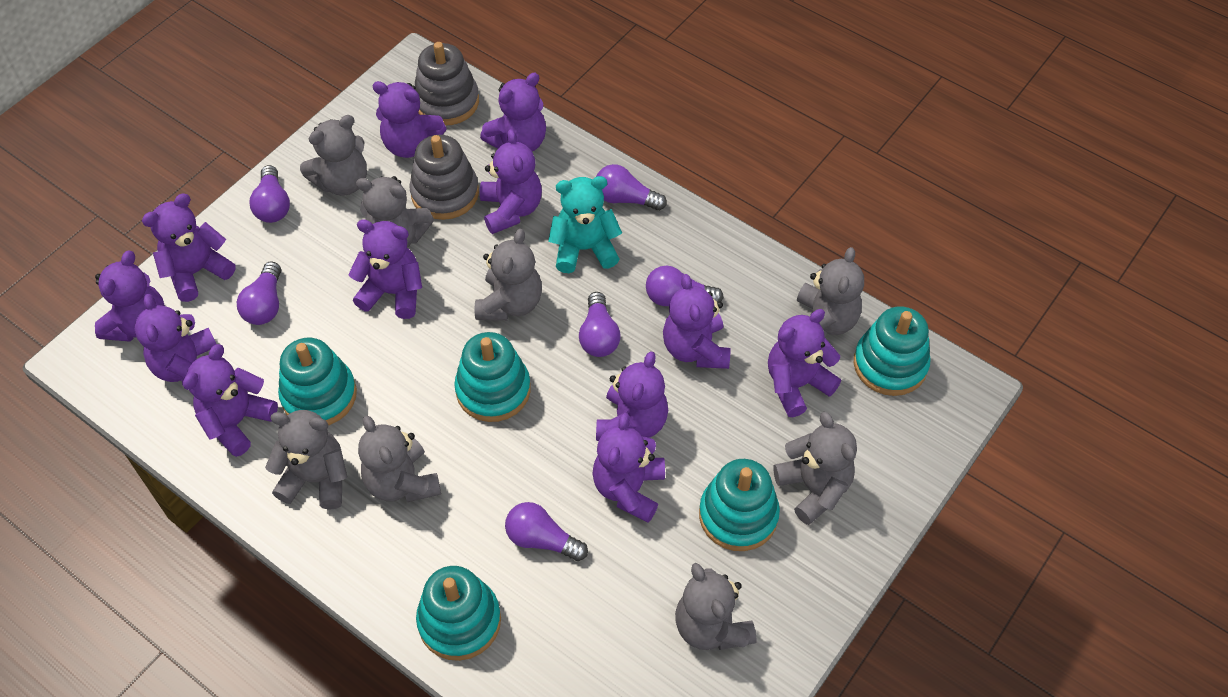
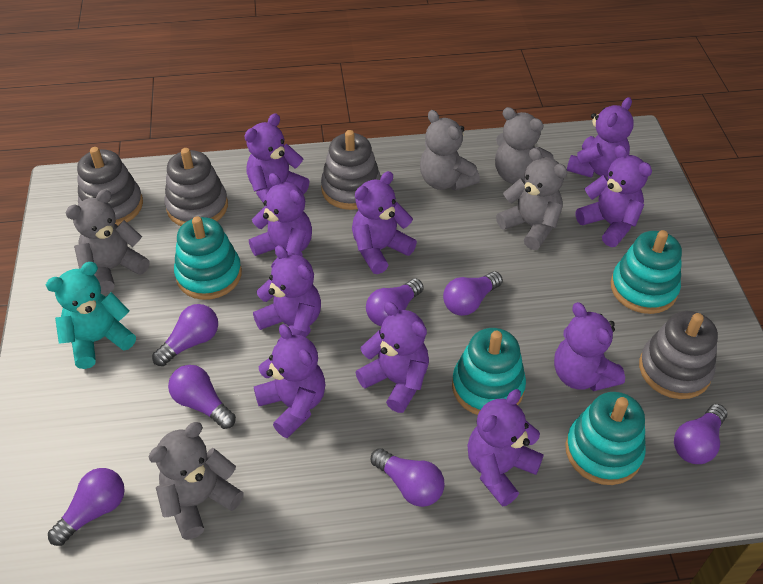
grey stacking toy: 2 -> 4
grey teddy bear: 8 -> 5
purple light bulb: 6 -> 7
purple teddy bear: 12 -> 10
turquoise stacking toy: 5 -> 4

